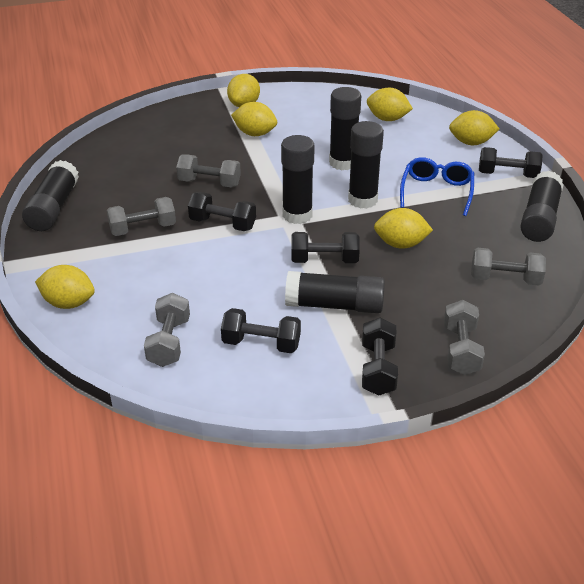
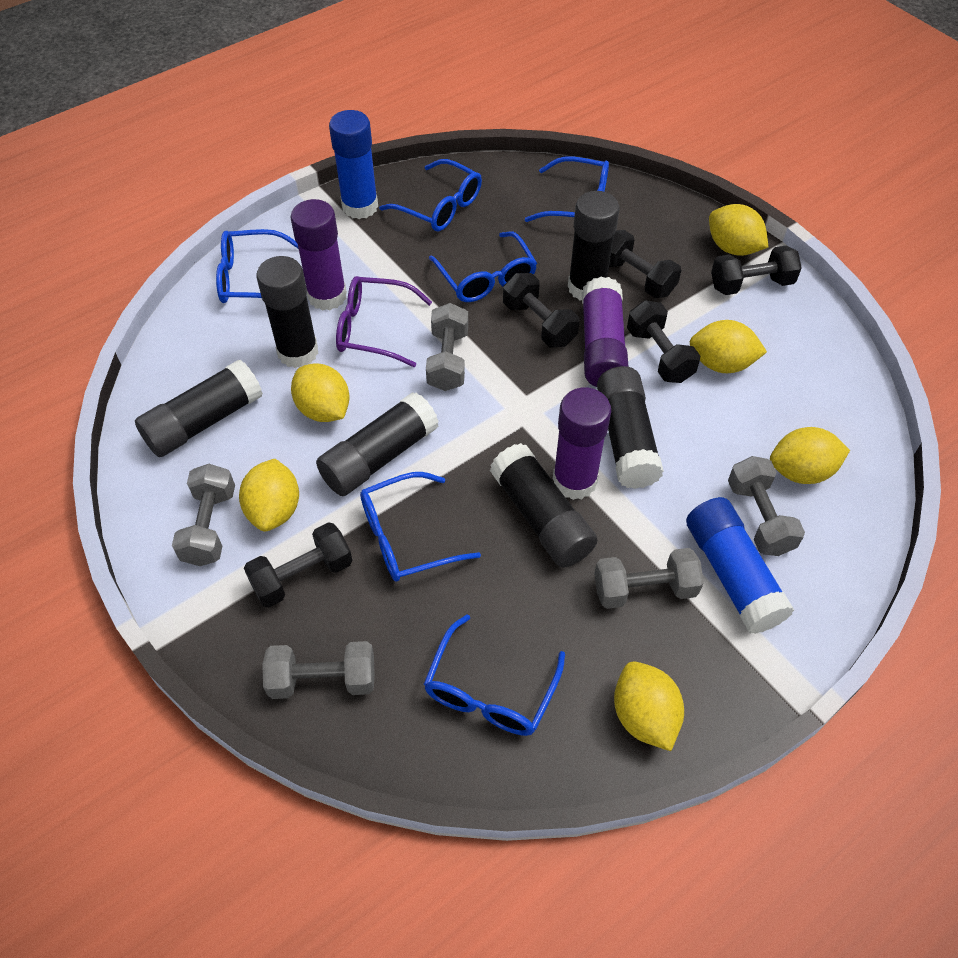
blue glasses: 1 -> 6
blue glue stick: 0 -> 2
purple glasses: 0 -> 1
purple glue stick: 0 -> 3

